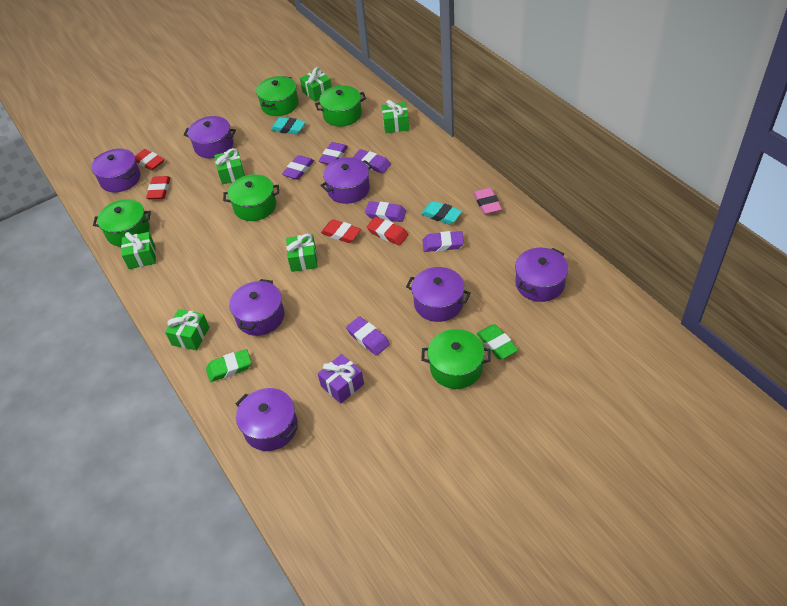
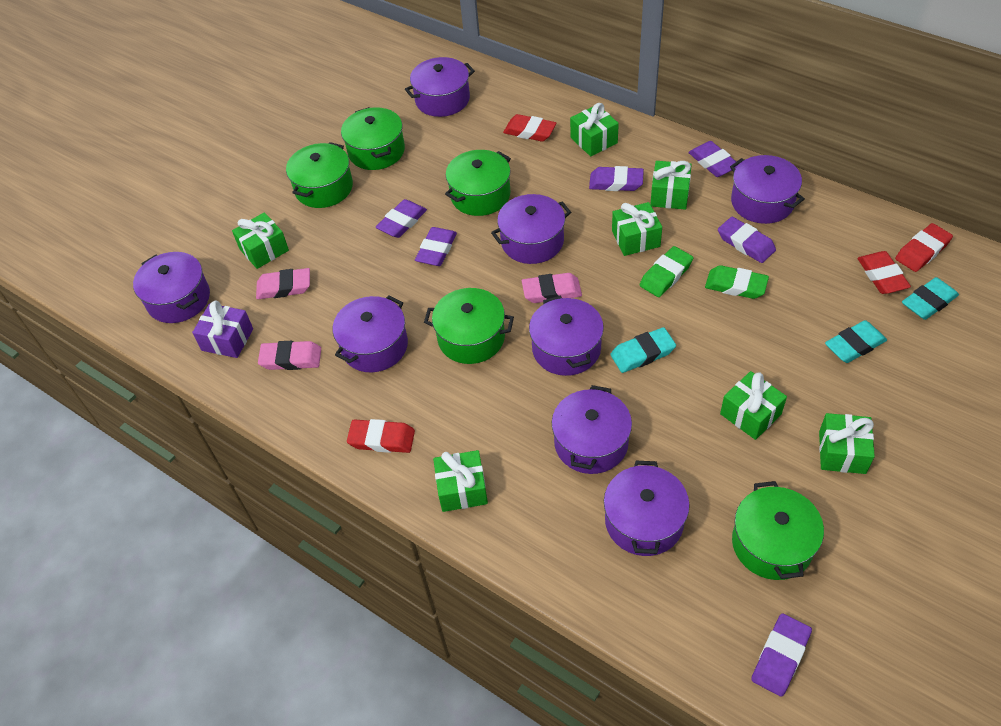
green gift: 6 -> 7
pink eraser: 1 -> 3
purple pot: 7 -> 8
turquoise eraser: 2 -> 3

